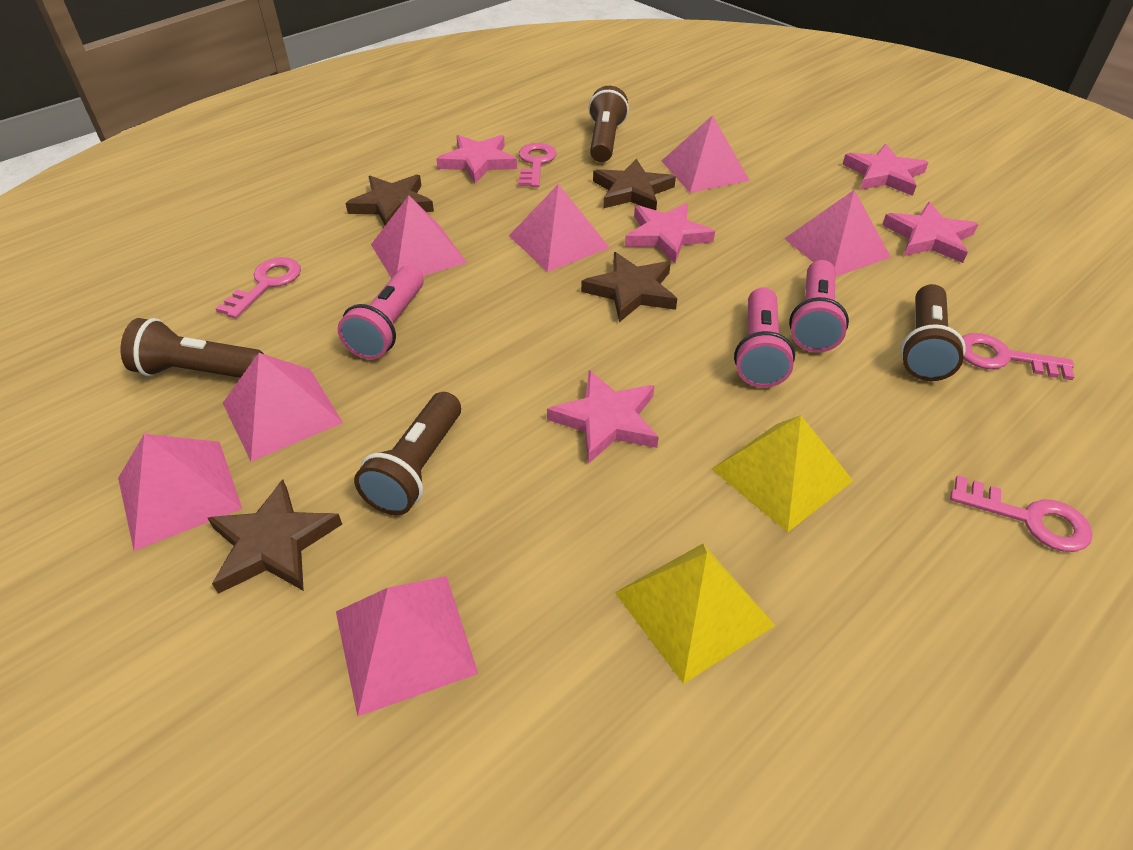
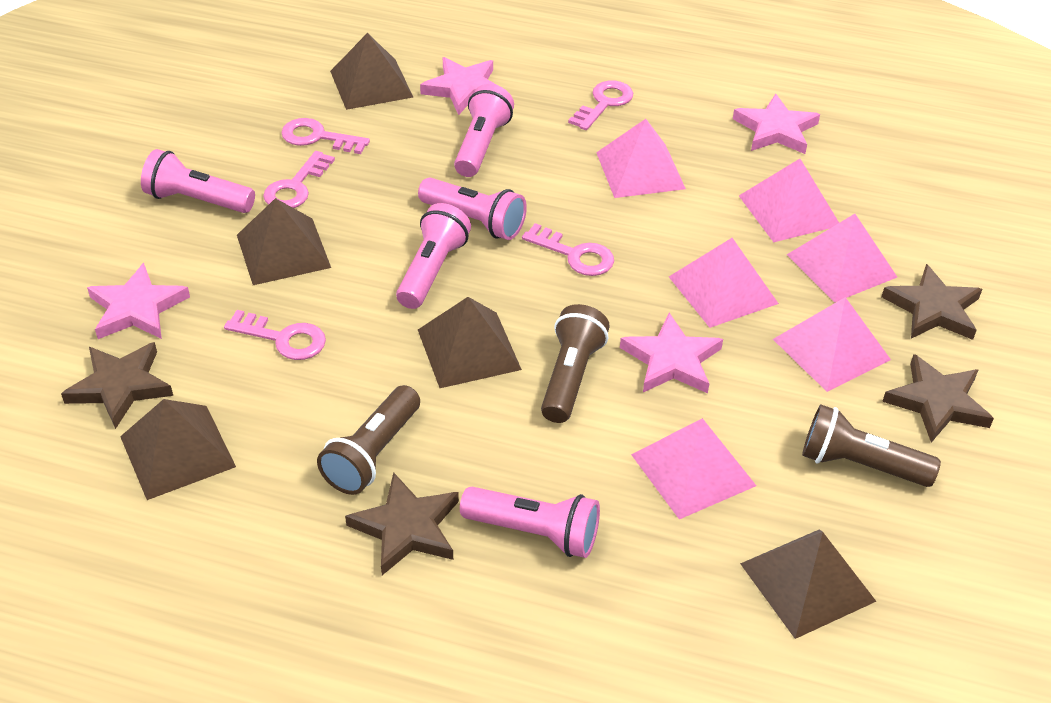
brown flashlight: 4 -> 3
brown pyramid: 0 -> 5
pink flashlight: 3 -> 5
pink key: 4 -> 5
pink pyramid: 7 -> 6
pink star: 5 -> 4
yellow pyramid: 2 -> 0

